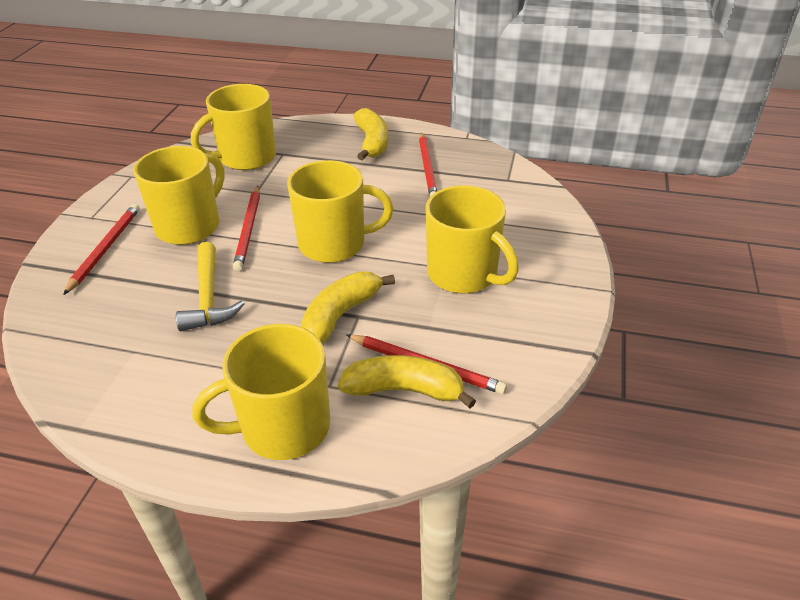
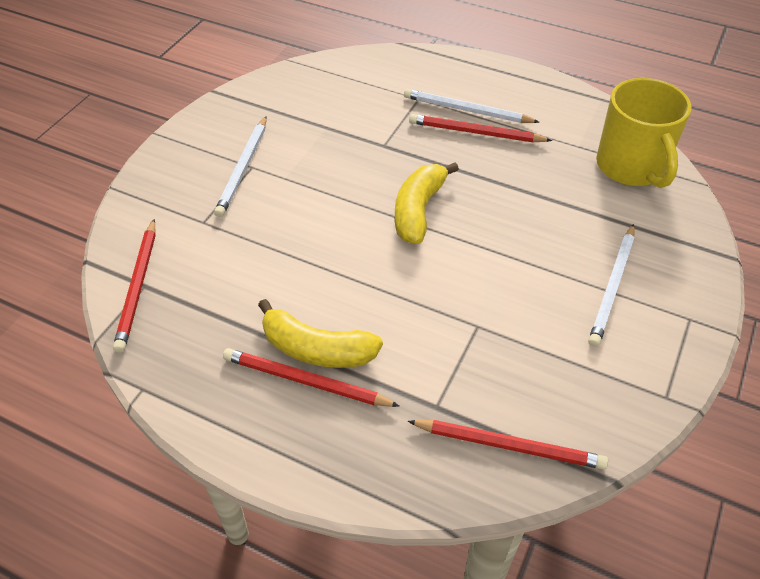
white pencil: 0 -> 3
yellow banana: 3 -> 2
yellow hammer: 1 -> 0
yellow mug: 5 -> 1

